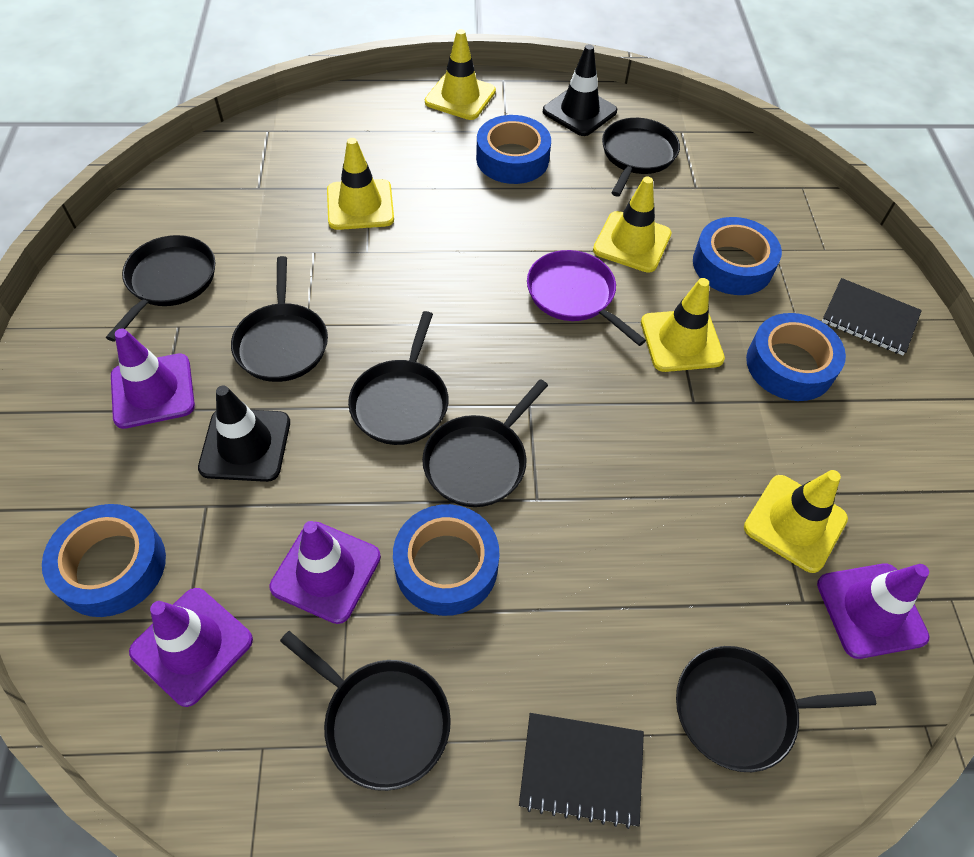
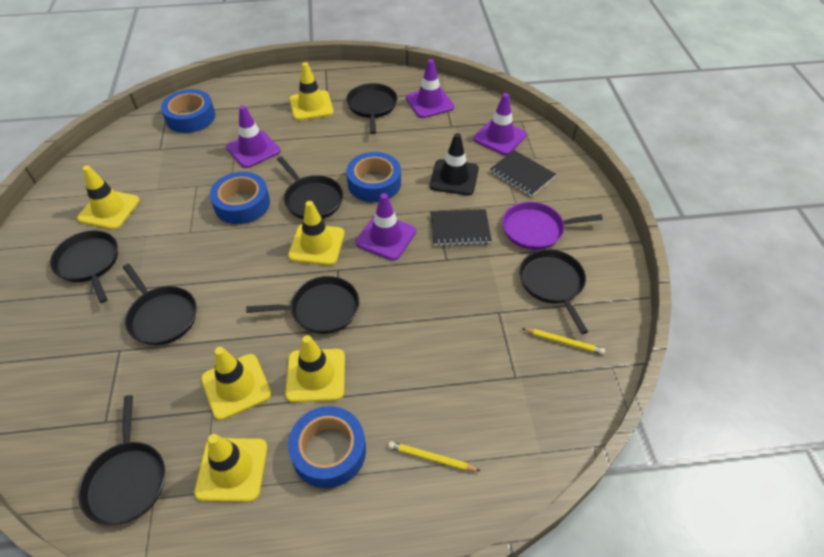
black traffic cone: 2 -> 1
blue tape: 5 -> 4
yellow pencil: 0 -> 2
yellow traffic cone: 5 -> 6

